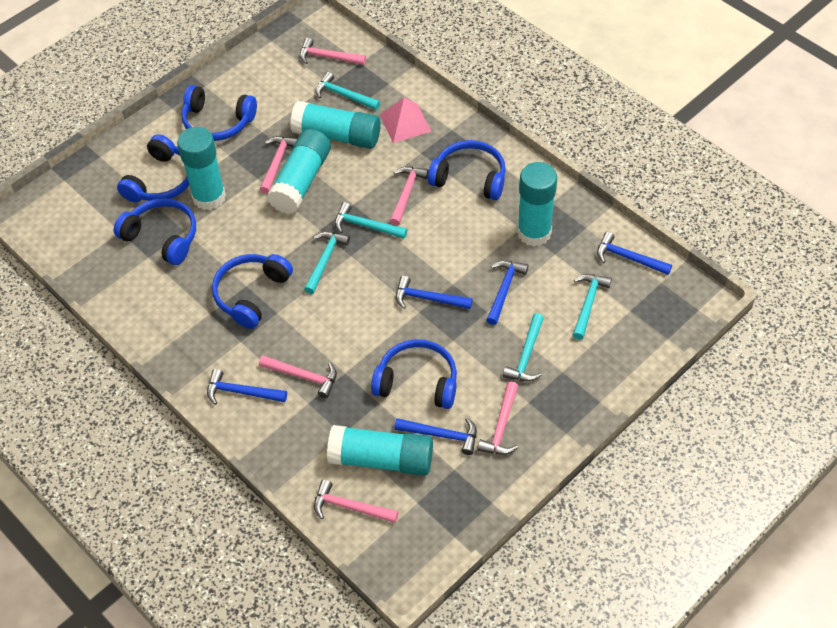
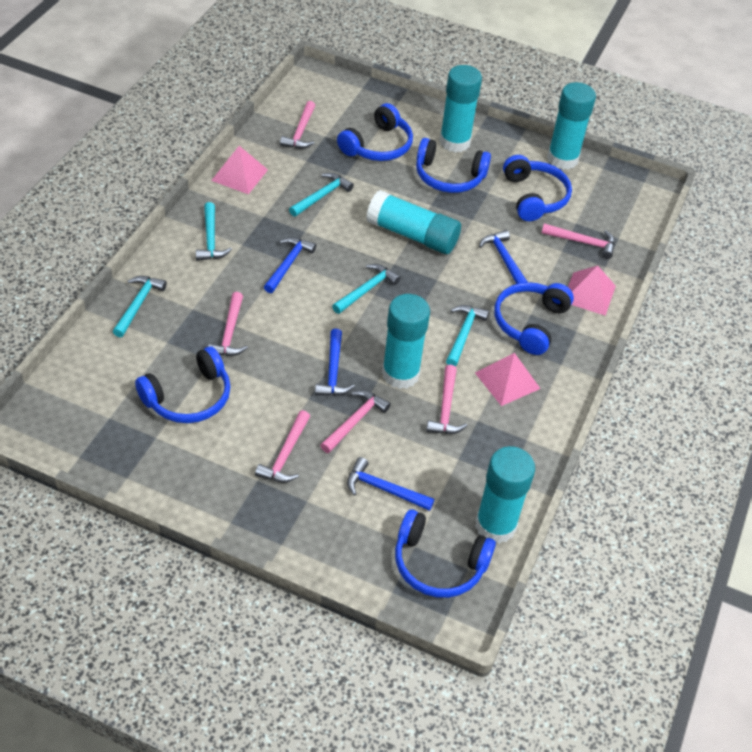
blue hammer: 5 -> 4
pink pyramid: 1 -> 3

